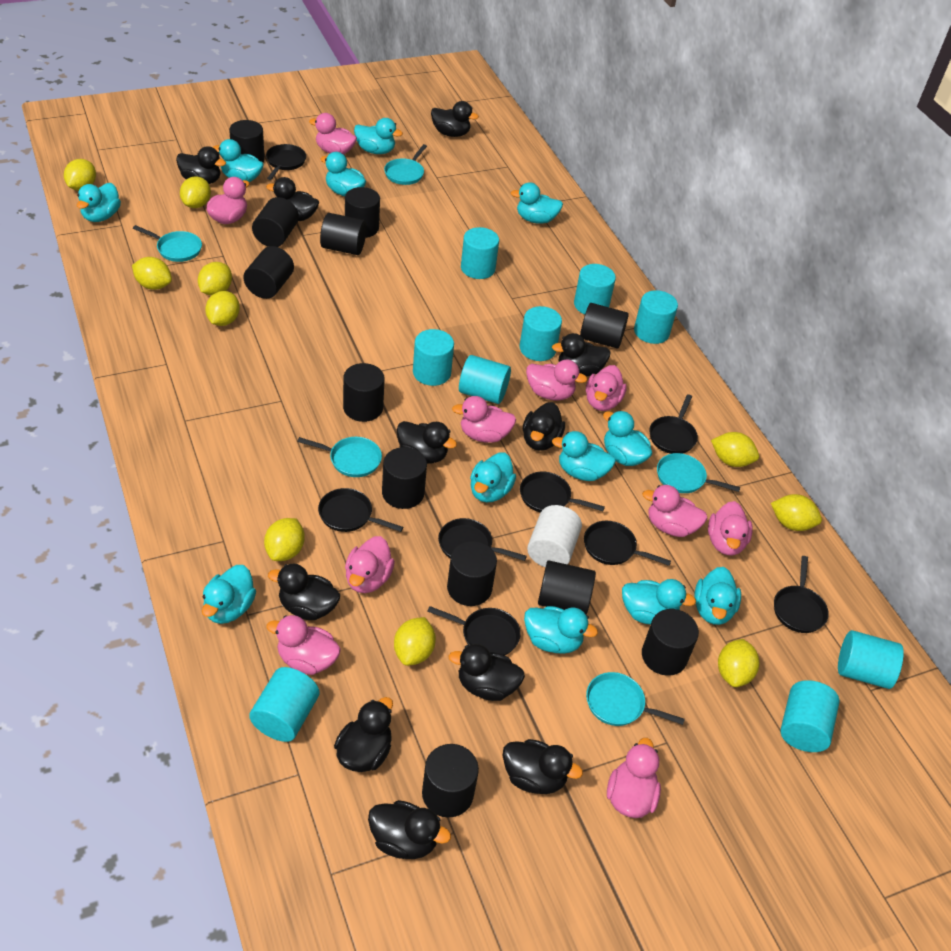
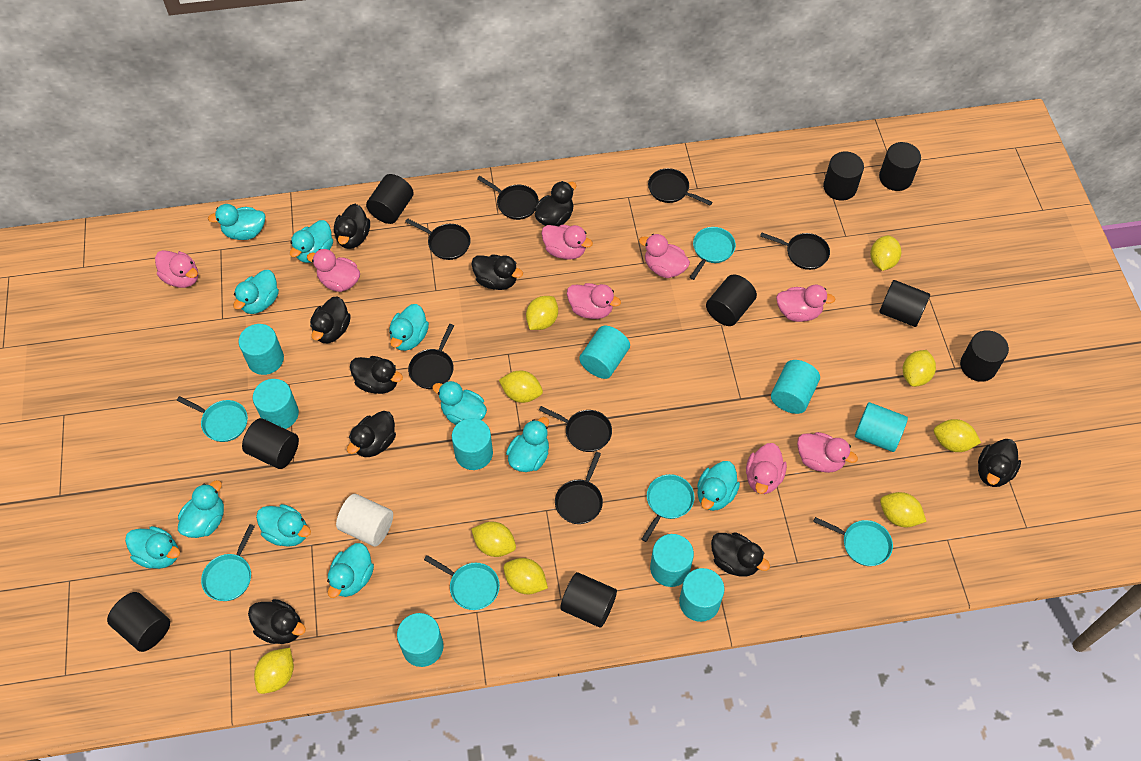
black cylinder: 12 -> 9
black duck: 11 -> 9
black pan: 8 -> 7
pink duck: 10 -> 8
turquoise duck: 12 -> 11
turquoise pan: 5 -> 6
yellow lemon: 10 -> 9

